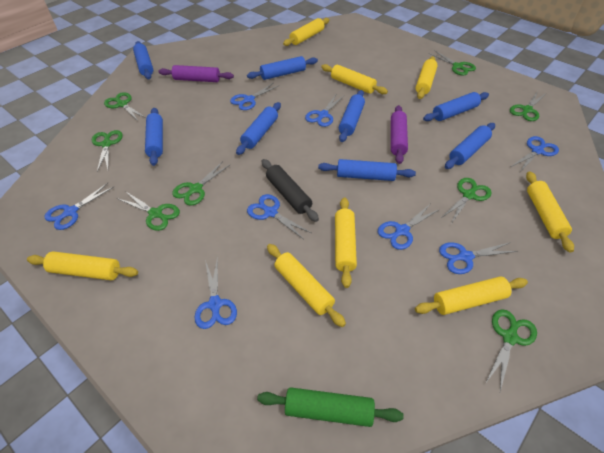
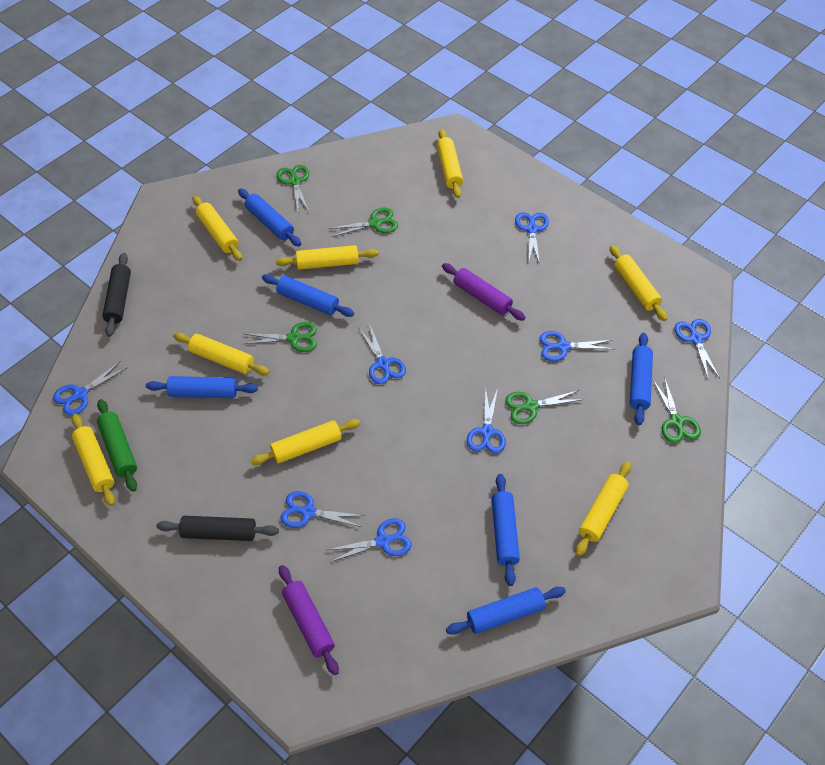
black rolling pin: 1 -> 2
blue rolling pin: 8 -> 6
green scissors: 8 -> 5

